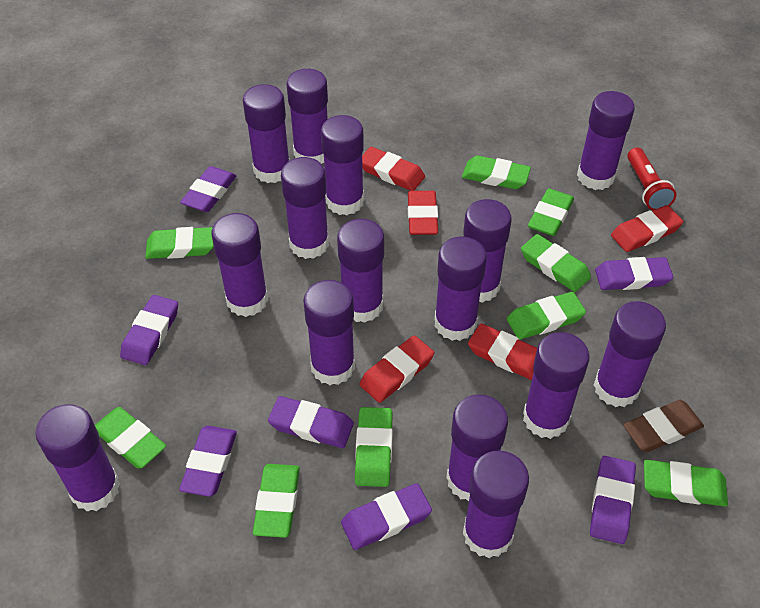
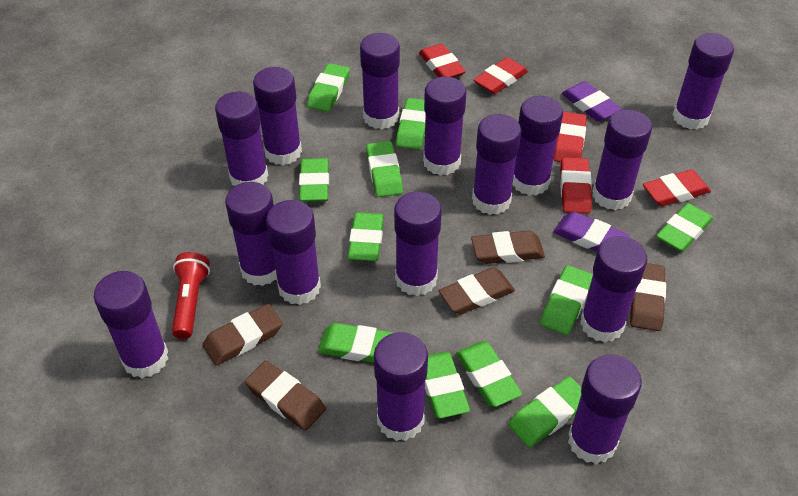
brown eraser: 1 -> 5
green eraser: 9 -> 11
purple eraser: 7 -> 2

